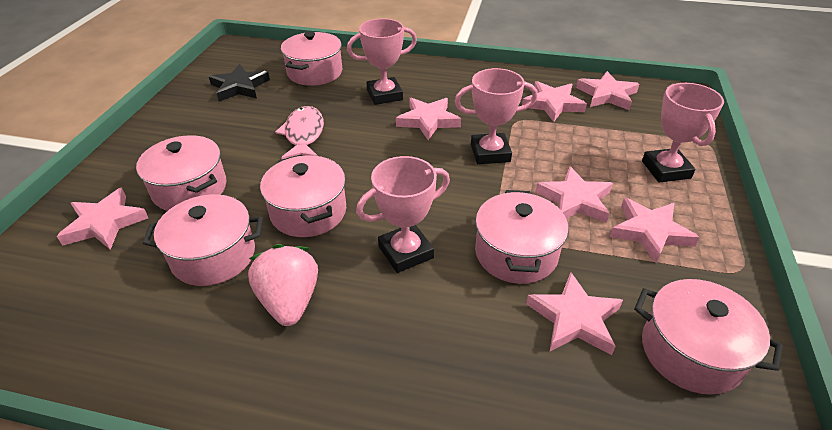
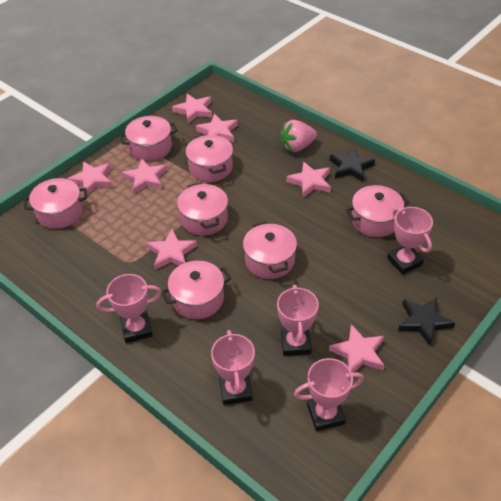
black star: 1 -> 2
pink fish: 1 -> 0
pink pot: 6 -> 7
pink trophy: 4 -> 5

